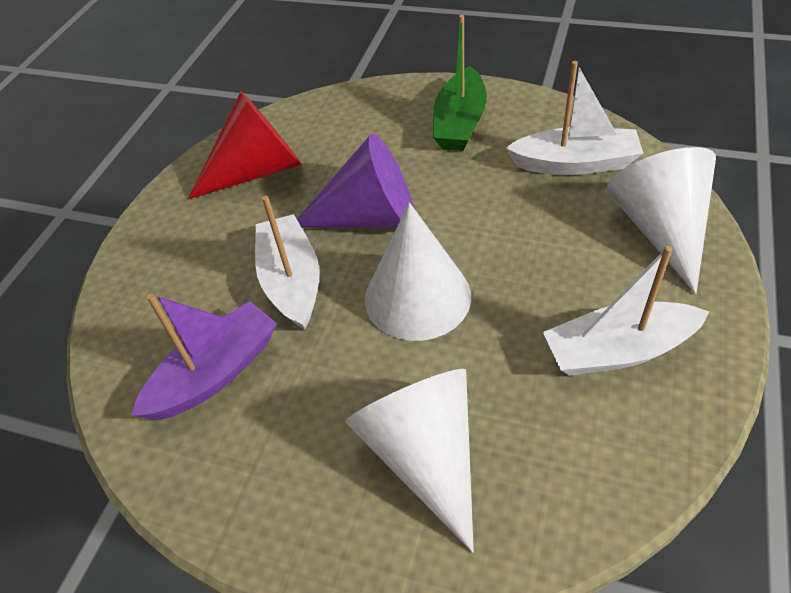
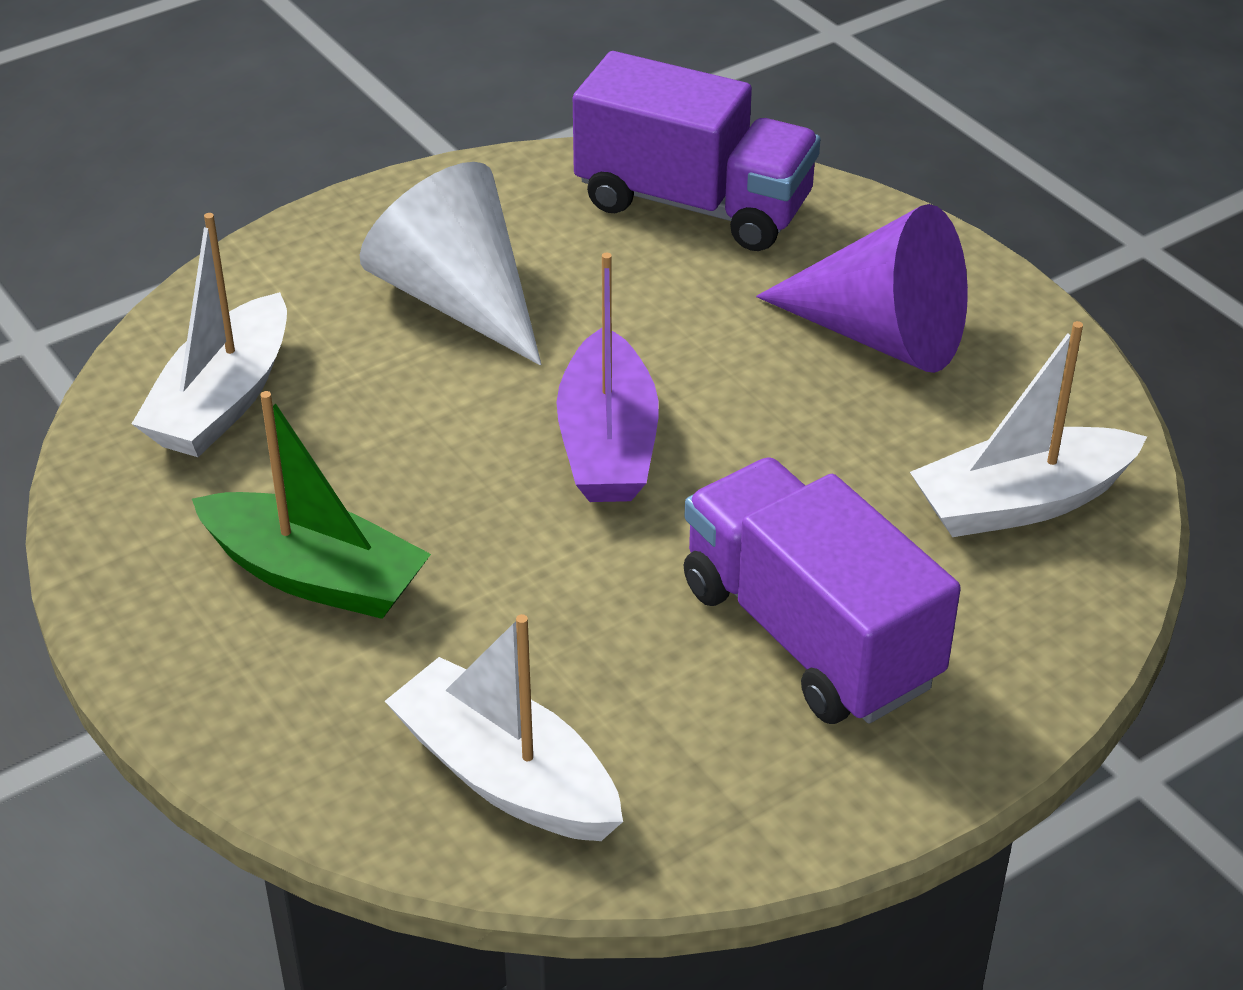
purple truck: 0 -> 2
red cone: 1 -> 0
white cone: 3 -> 1

